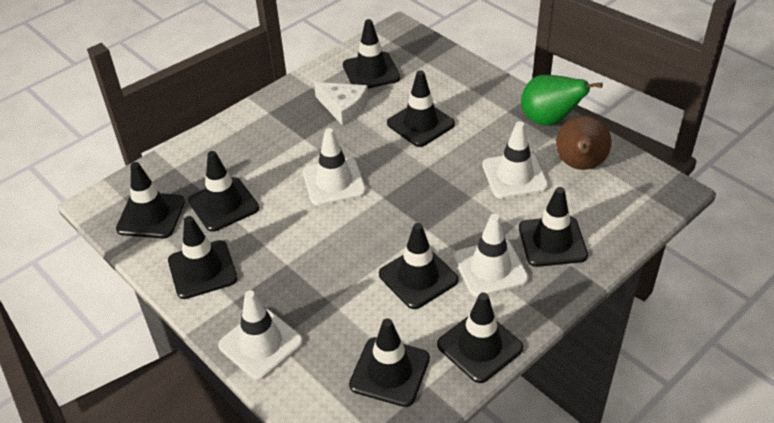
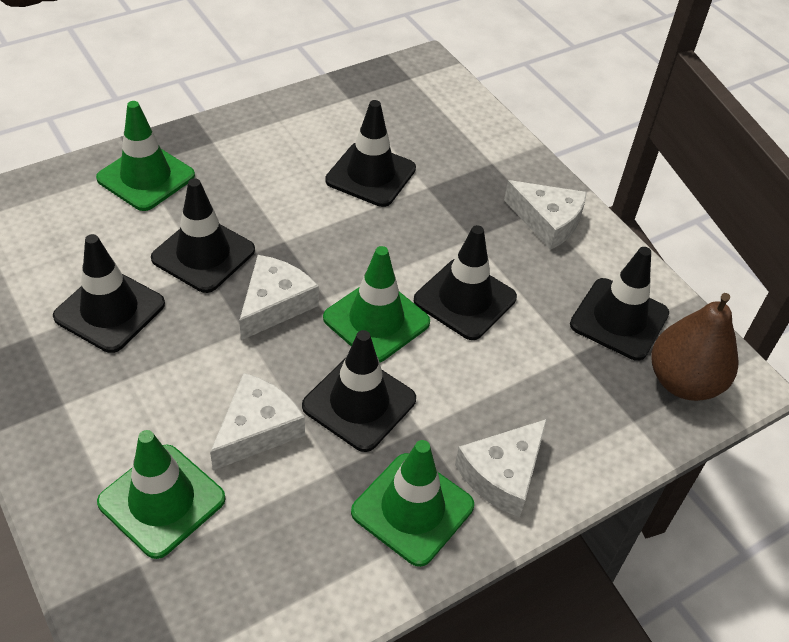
black traffic cone: 9 -> 6
green pear: 1 -> 0
green traffic cone: 0 -> 4
white cheese: 1 -> 4
white traffic cone: 4 -> 0

